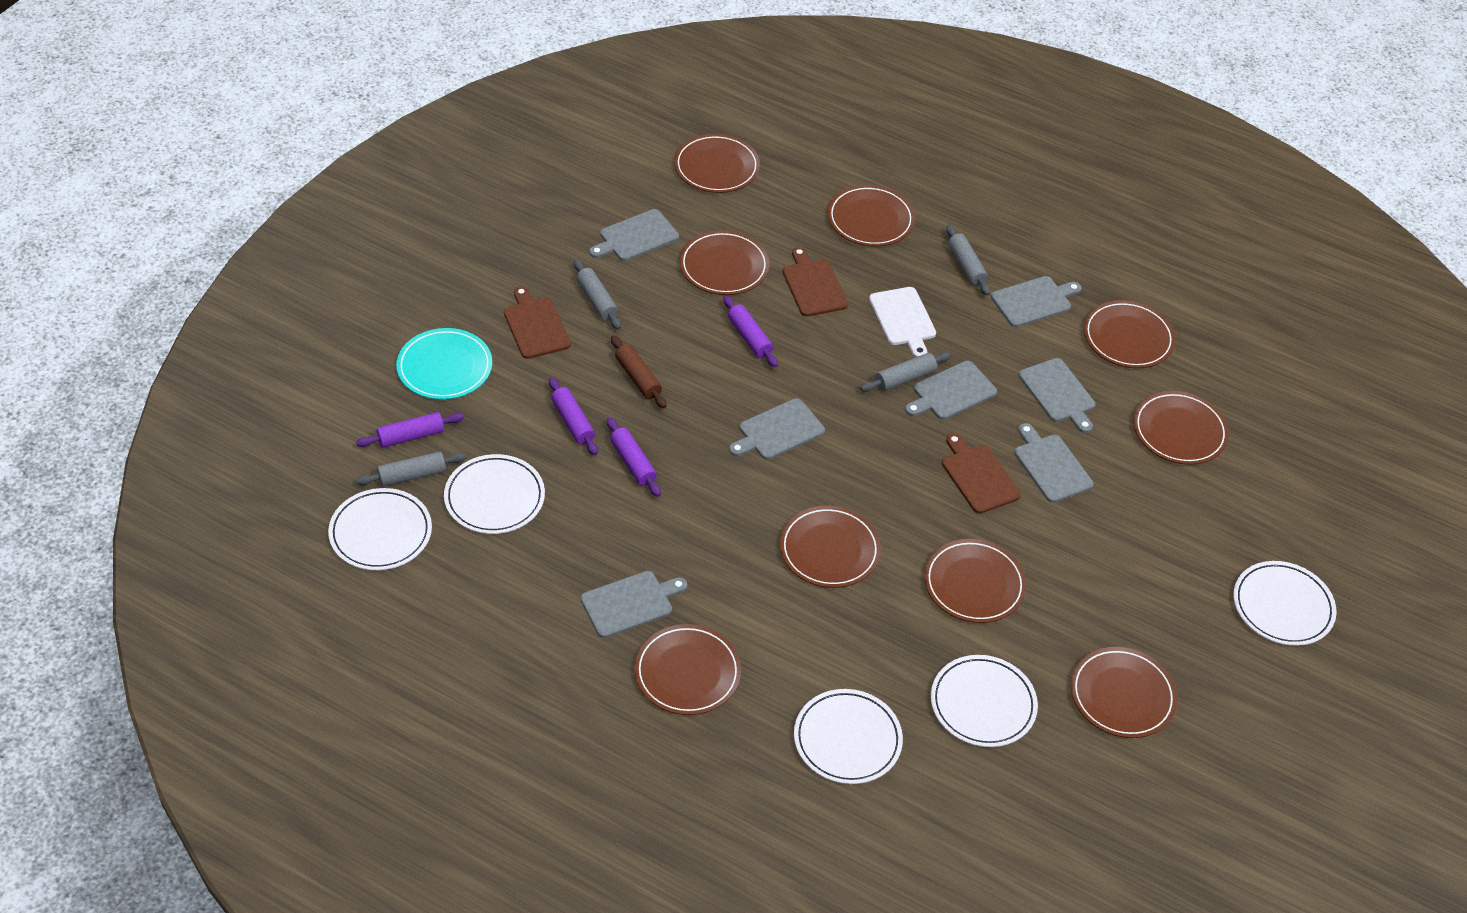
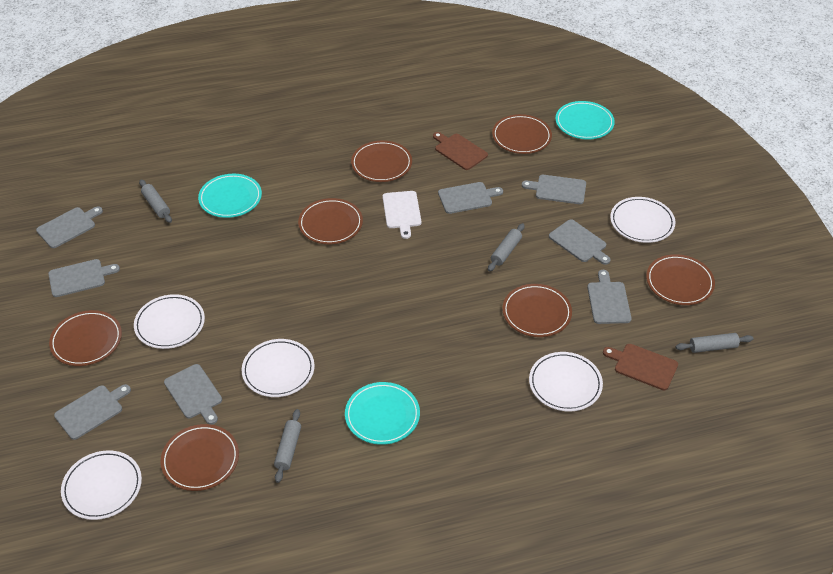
brown cutting board: 3 -> 2
brown plate: 9 -> 7
brown rolling pin: 1 -> 0
grey cutting board: 7 -> 8
purple rolling pin: 4 -> 0
turquoise plate: 1 -> 3

